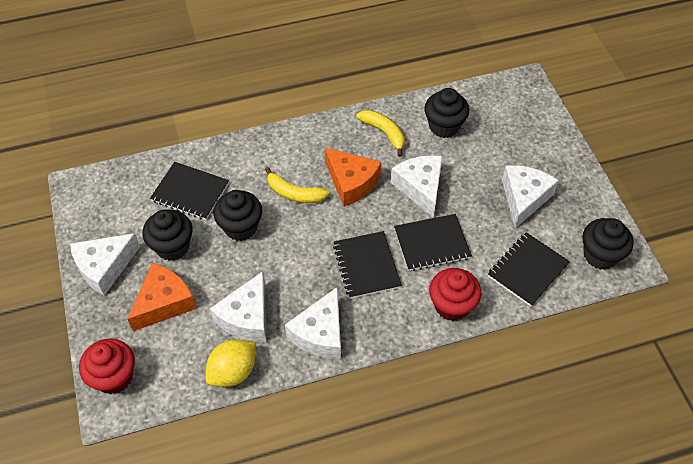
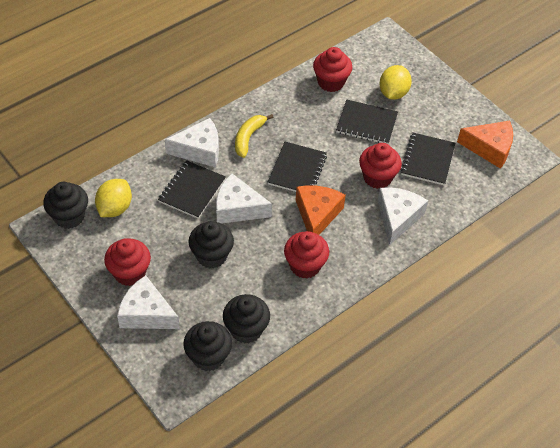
red cupcake: 2 -> 4
white cheese: 5 -> 4
yellow banana: 2 -> 1
yellow lemon: 1 -> 2

